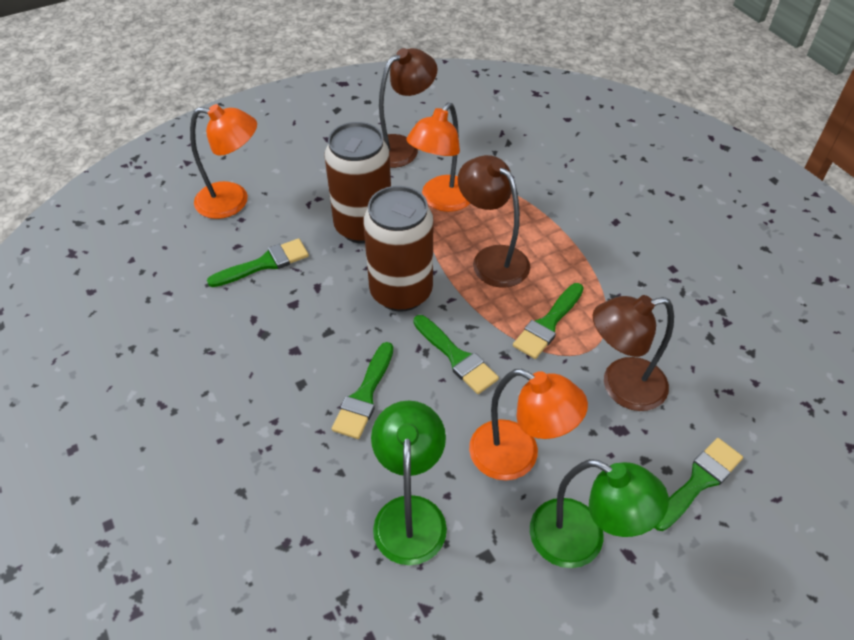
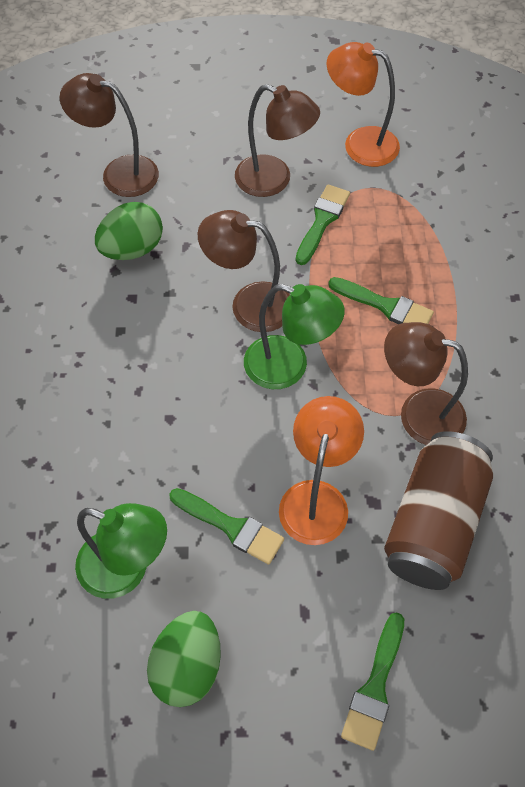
brown can: 2 -> 1
brown lamp: 3 -> 4
green brush: 5 -> 4
green egg: 0 -> 2
orange lamp: 3 -> 2

